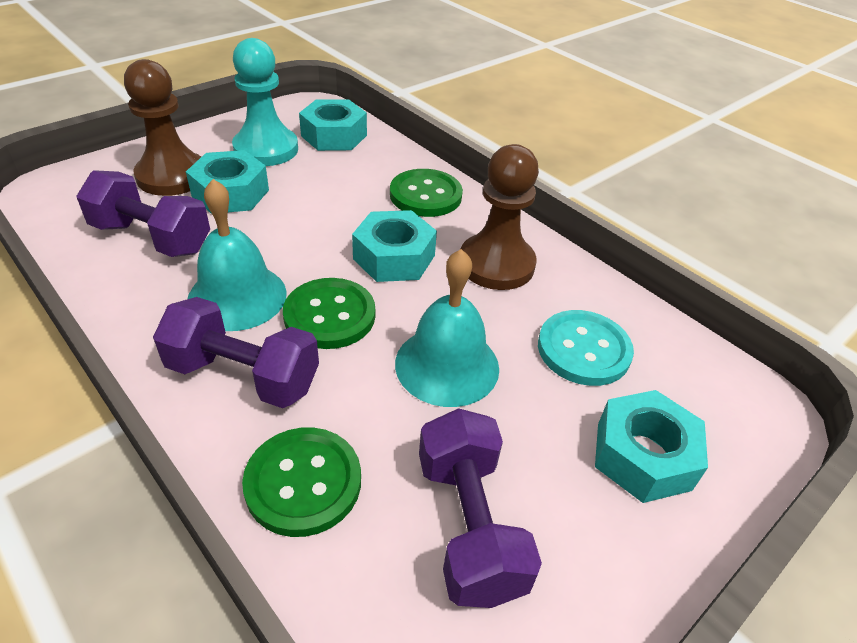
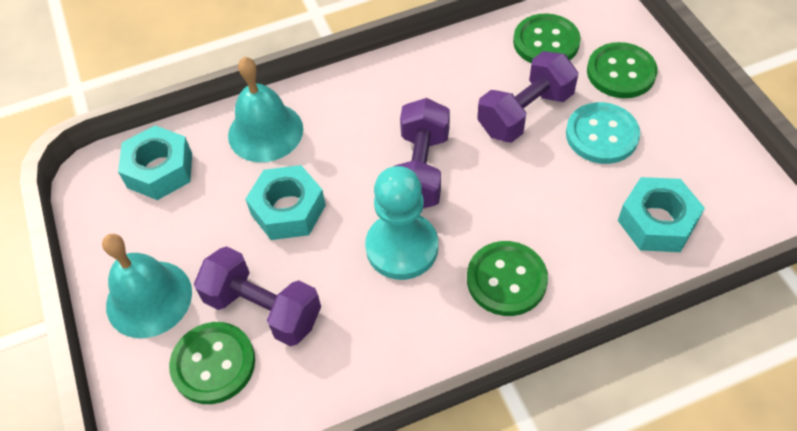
brown pawn: 2 -> 0
green button: 3 -> 4
turquoise nut: 4 -> 3

